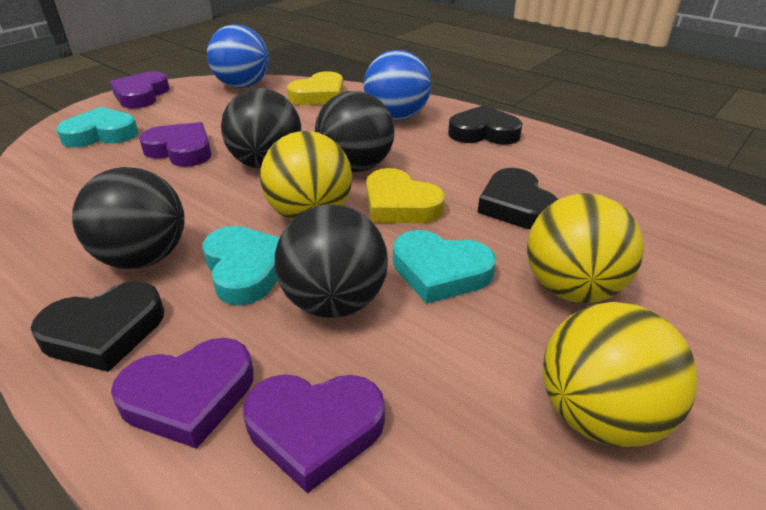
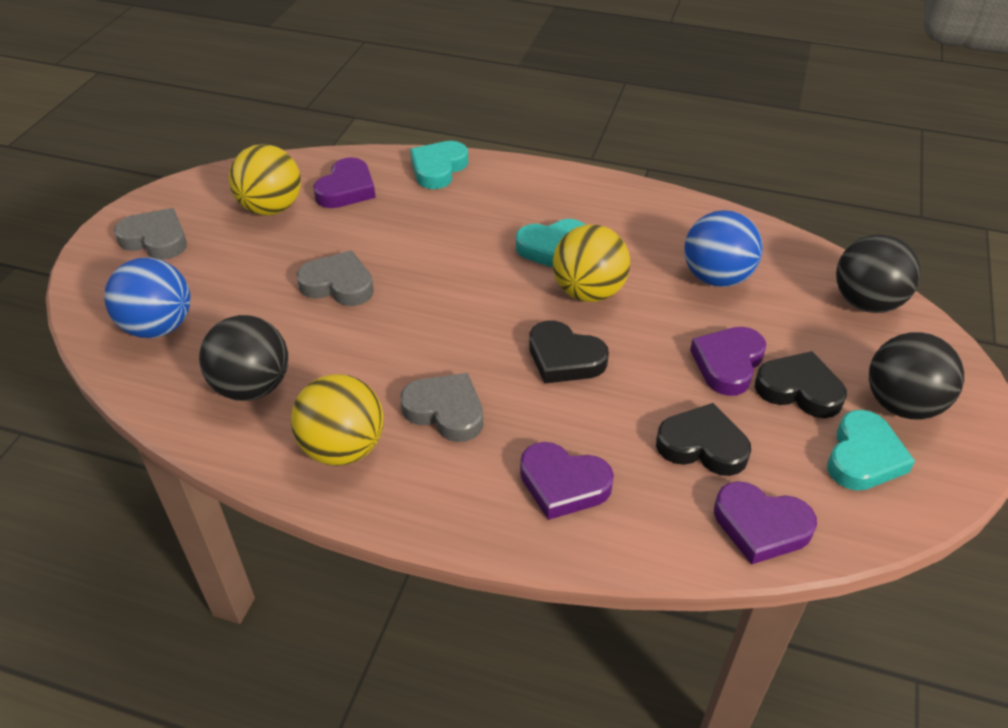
black ball: 4 -> 3
grey heart: 0 -> 3
yellow heart: 2 -> 0

